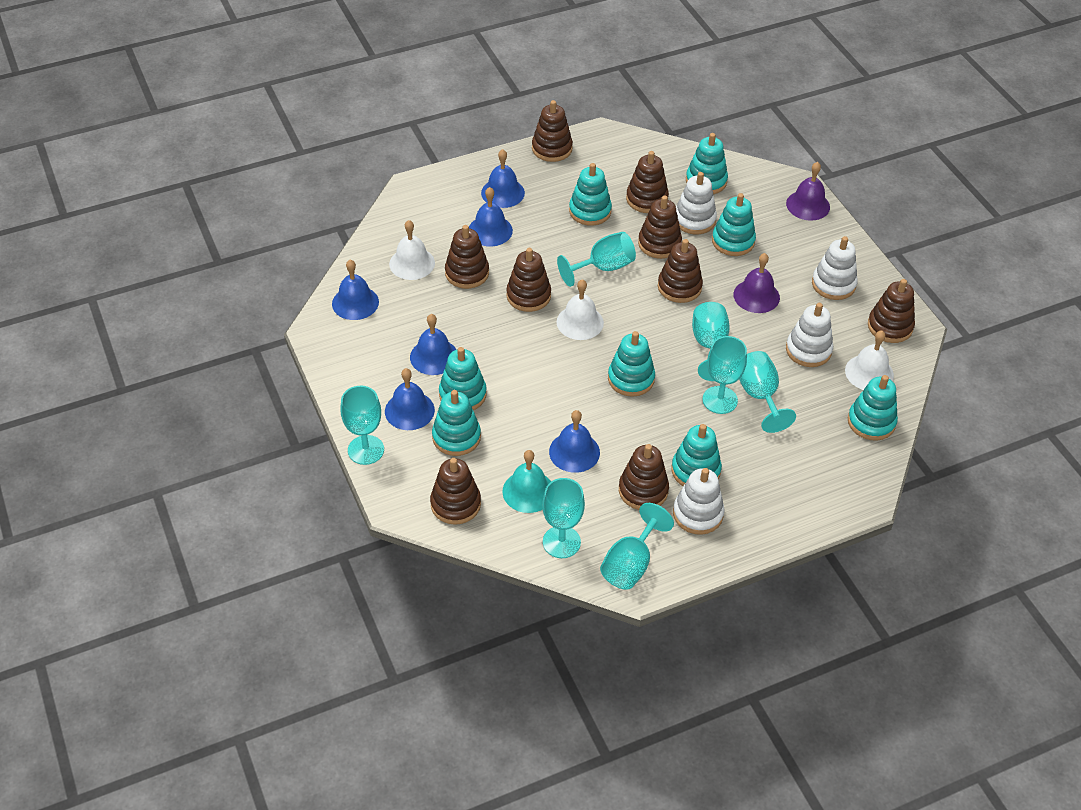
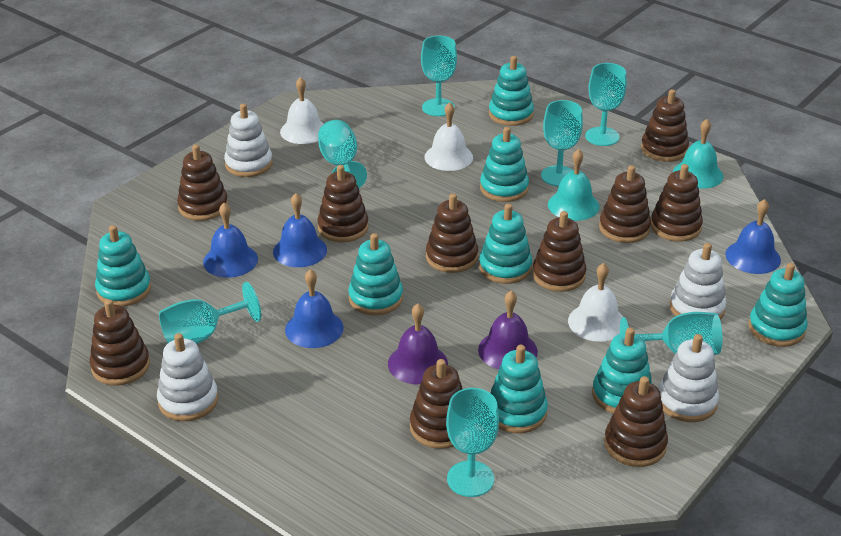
blue bell: 6 -> 4
brown stacking toy: 9 -> 10
turquoise bell: 1 -> 2

